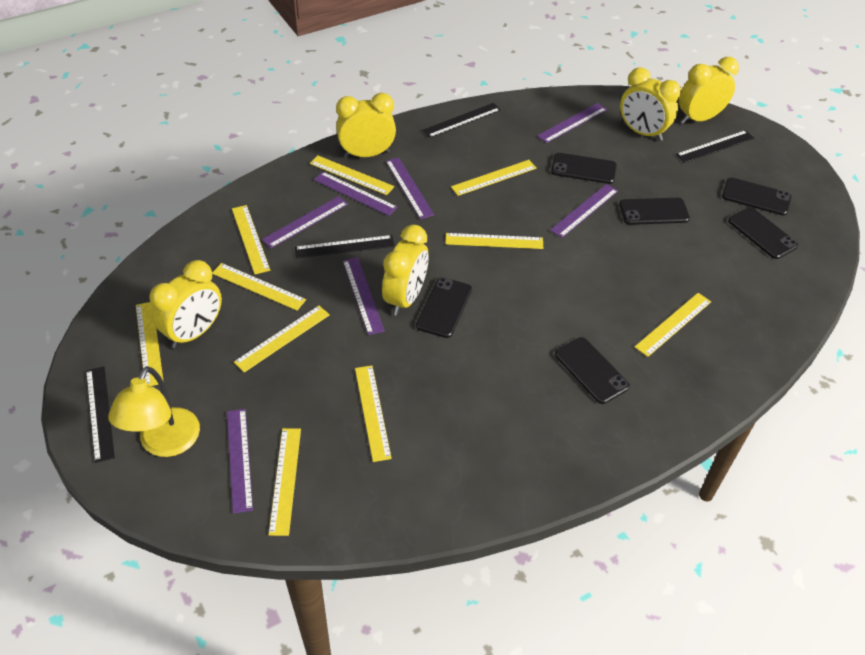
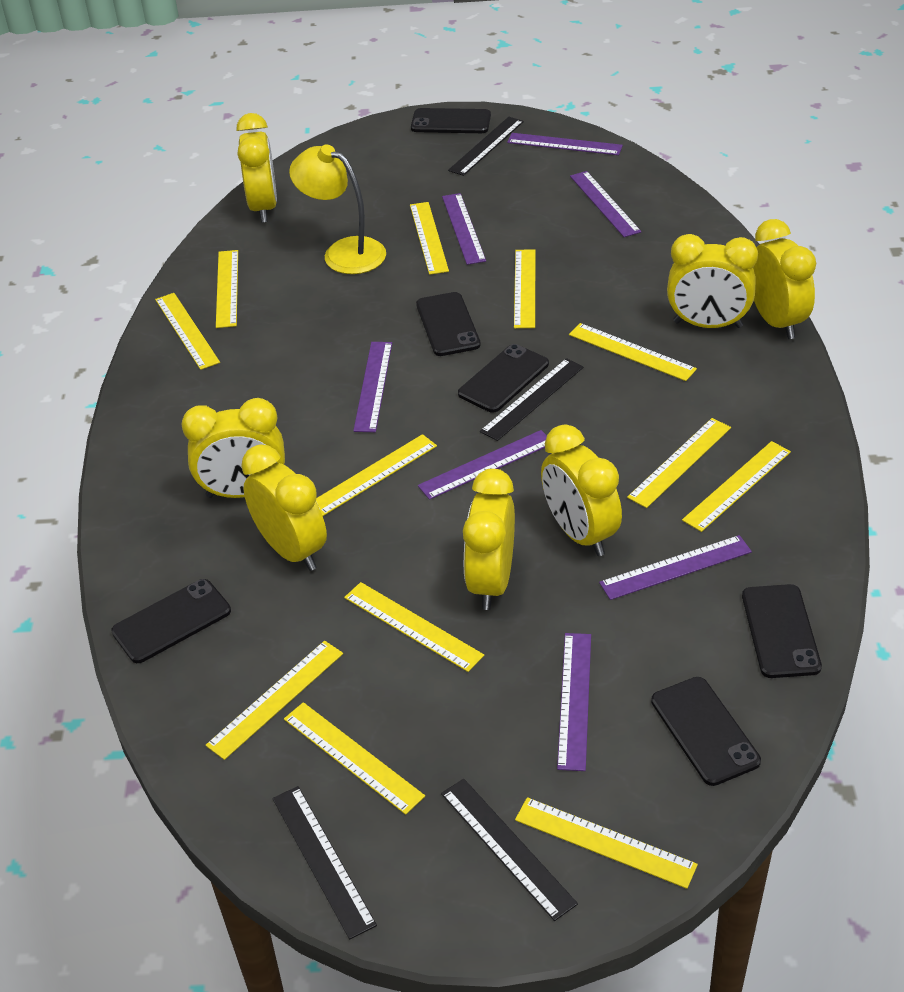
yellow clock: 5 -> 7
yellow ruler: 10 -> 12

